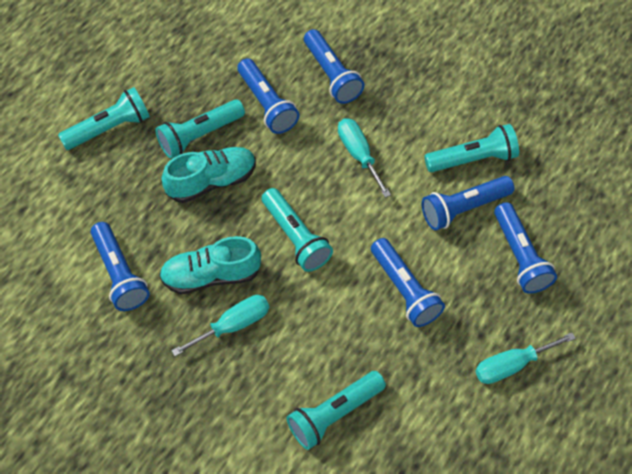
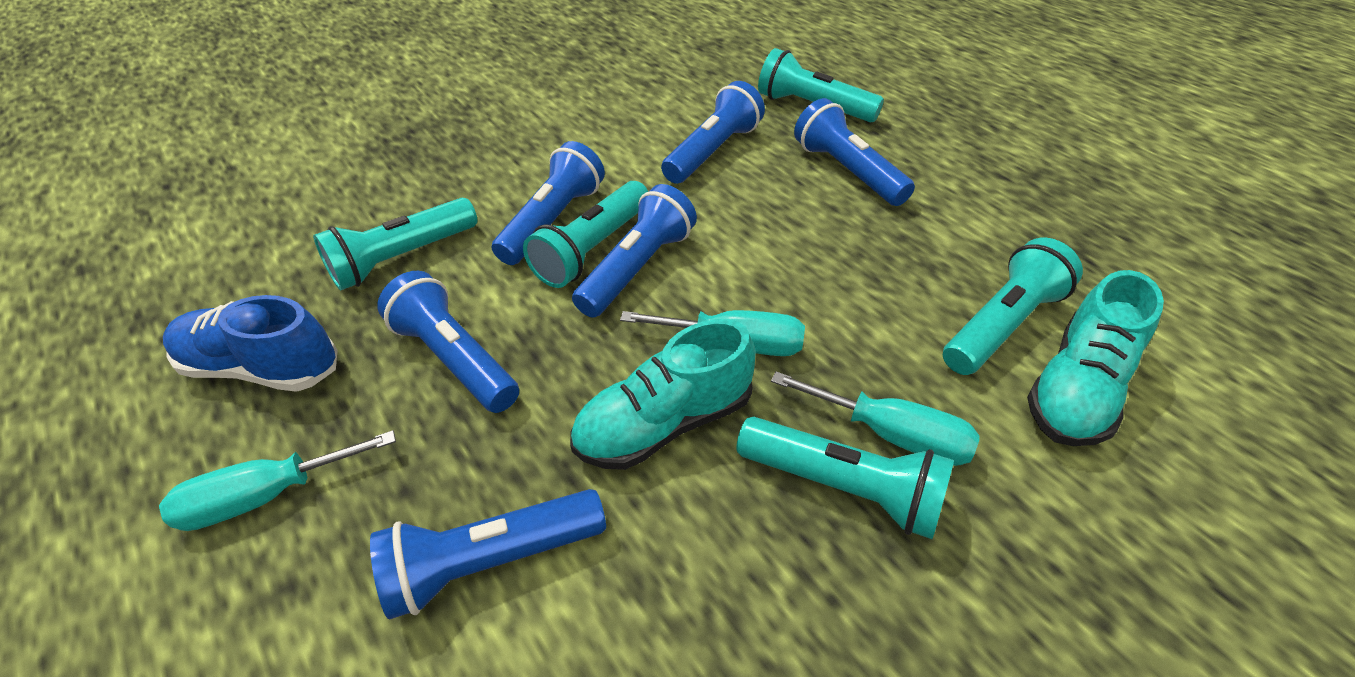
blue shoe: 0 -> 1

